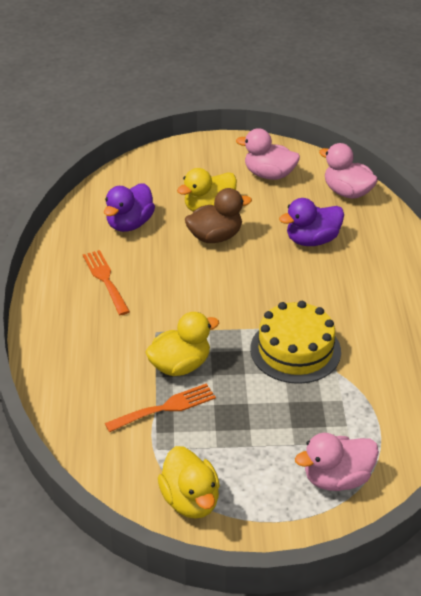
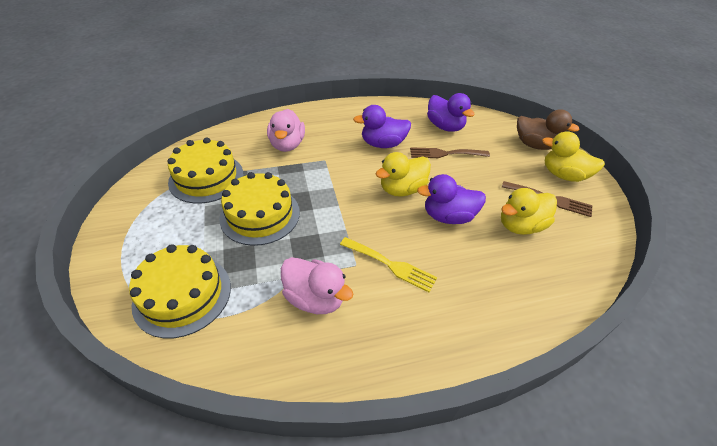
brown fork: 0 -> 2
orange fork: 2 -> 0
pink duck: 3 -> 2
purple duck: 2 -> 3
yellow cake: 1 -> 3
yellow fork: 0 -> 1

